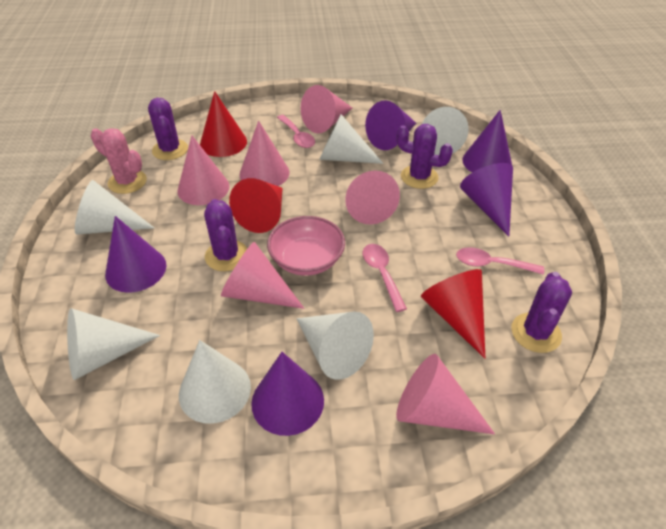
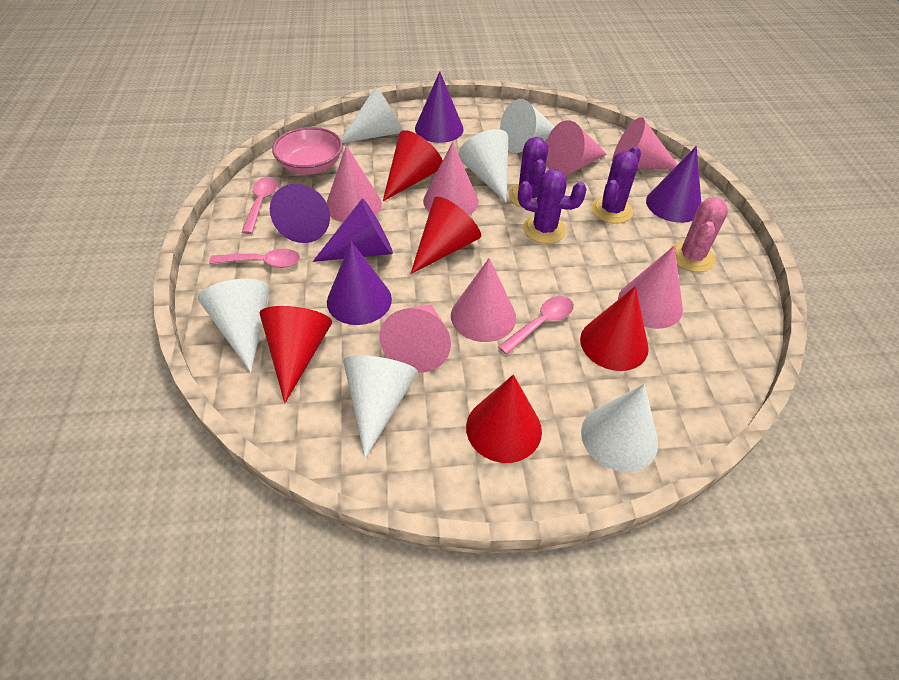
pink cone: 6 -> 7
purple cactus: 4 -> 3
red cone: 3 -> 5

